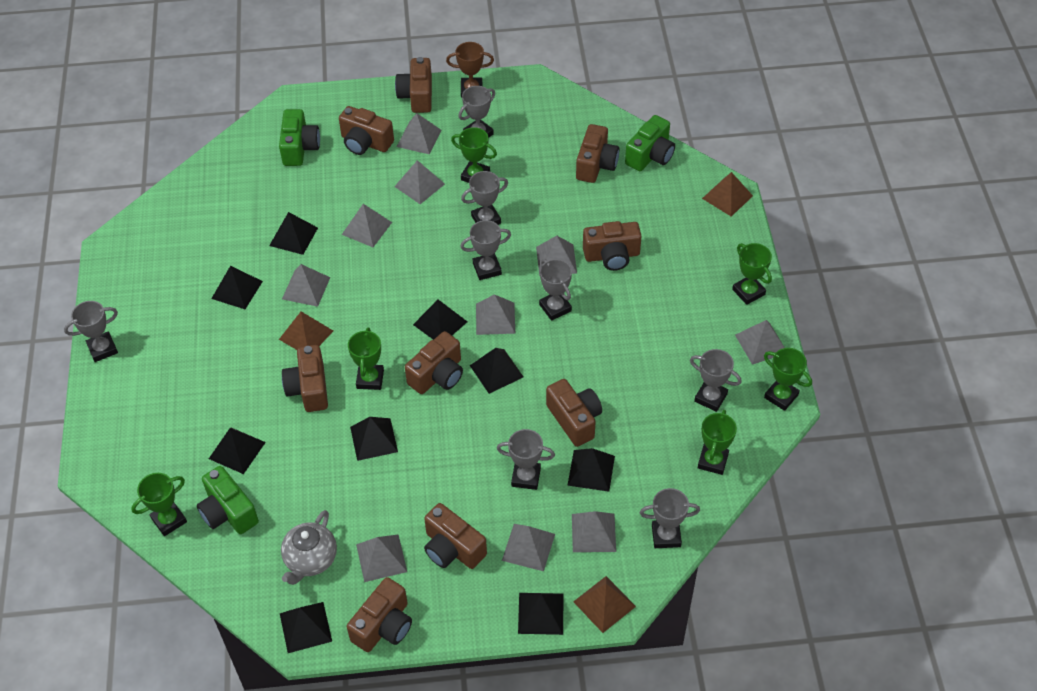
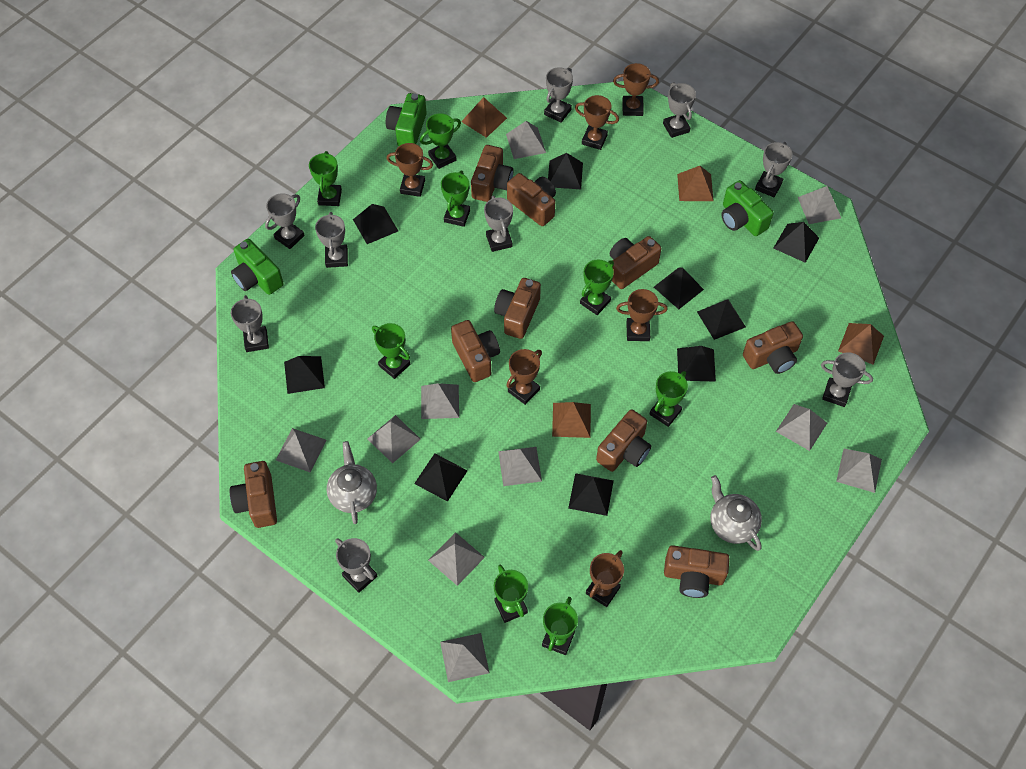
brown pyramid: 3 -> 4
brown trophy: 1 -> 6
green trophy: 6 -> 8
grey teapot: 1 -> 2
grey trophy: 8 -> 9

